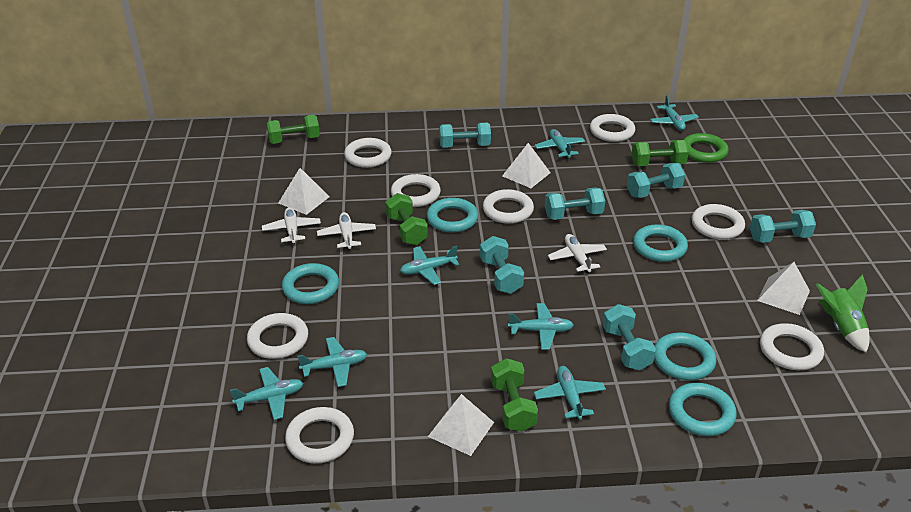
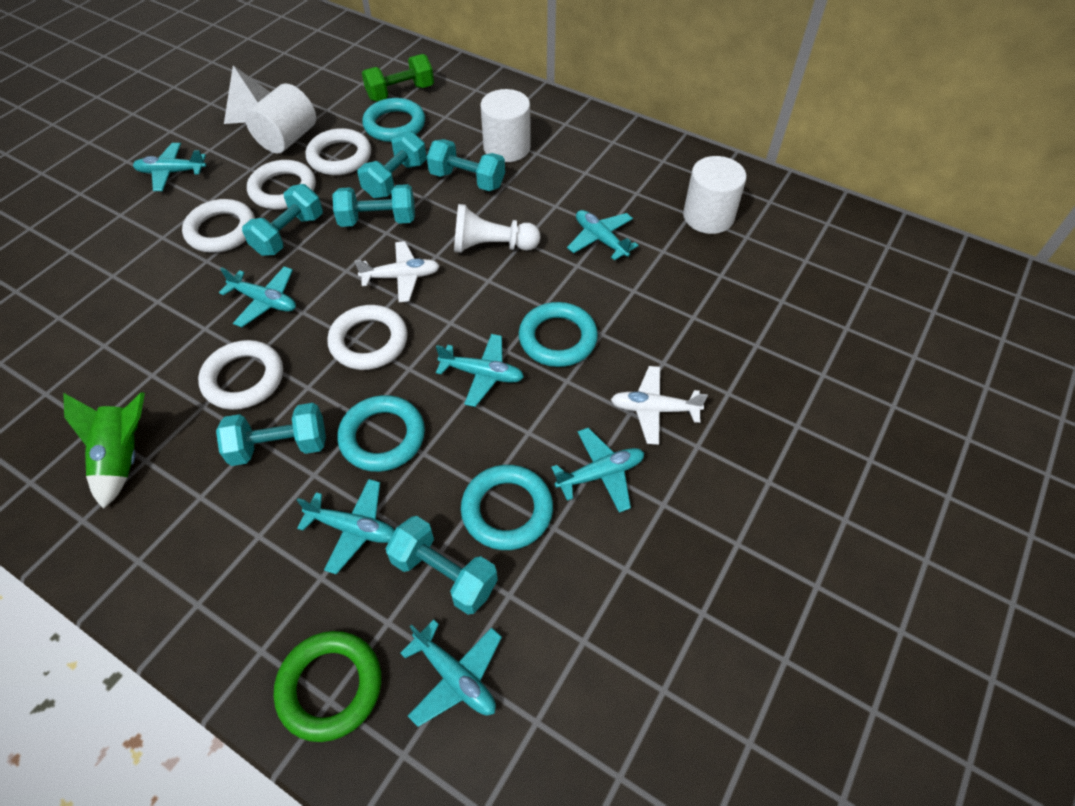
green dumbbell: 4 -> 1
turquoise ring: 5 -> 4
white cylinder: 0 -> 3
white pawn: 0 -> 1
white plane: 3 -> 2
white pyramid: 4 -> 1
white ring: 8 -> 5

